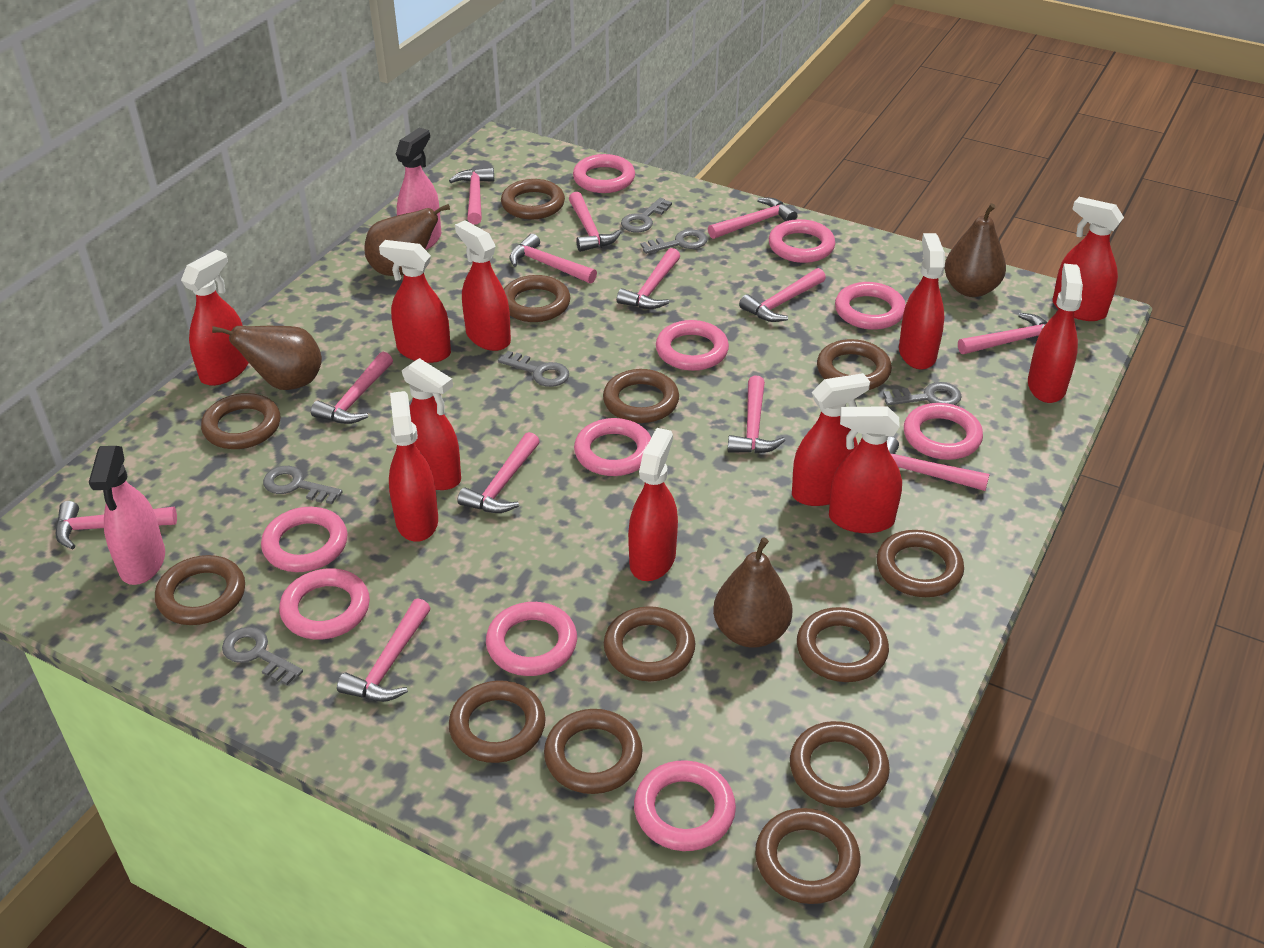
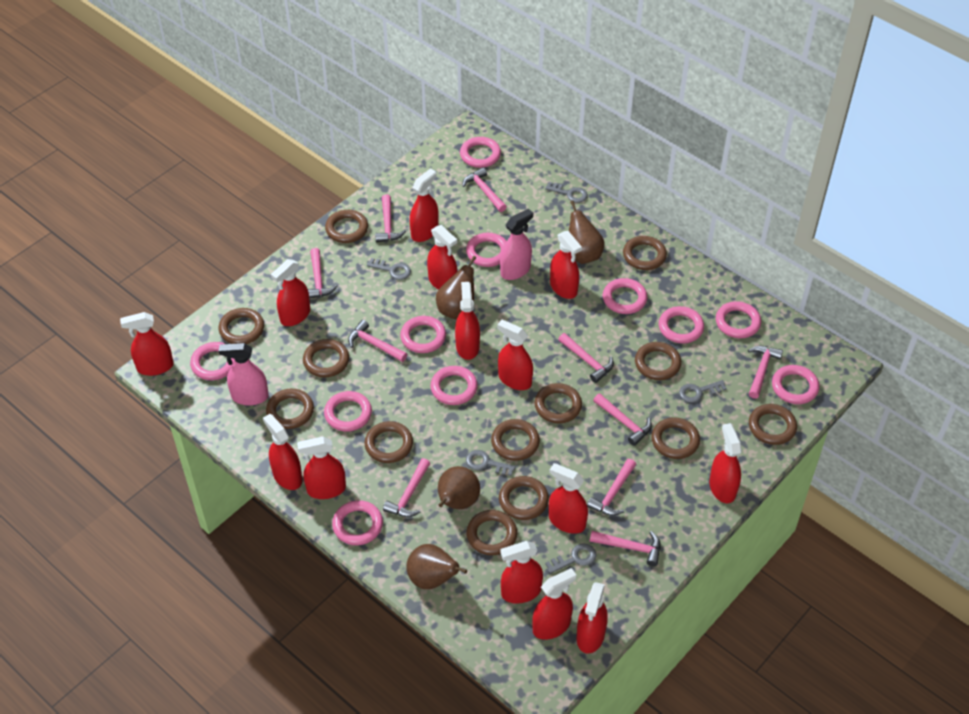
grey key: 6 -> 5
pink hammer: 13 -> 10
pink ring: 10 -> 11
red spray bottle: 11 -> 14

